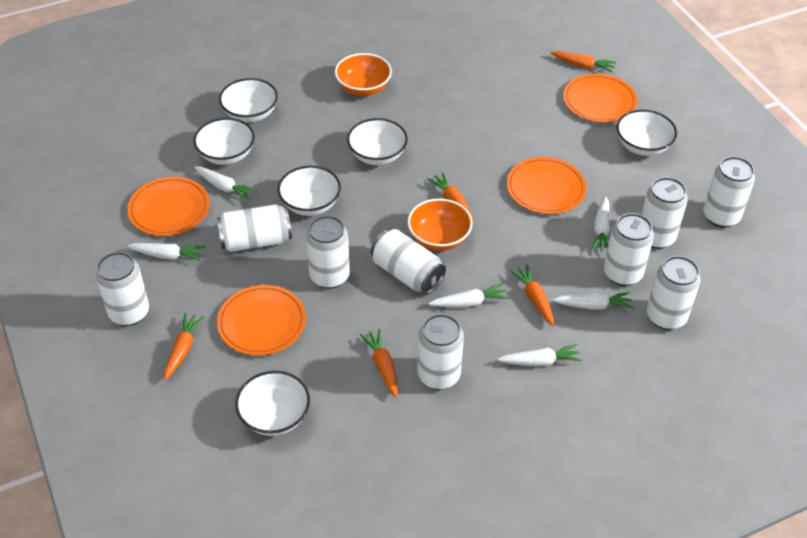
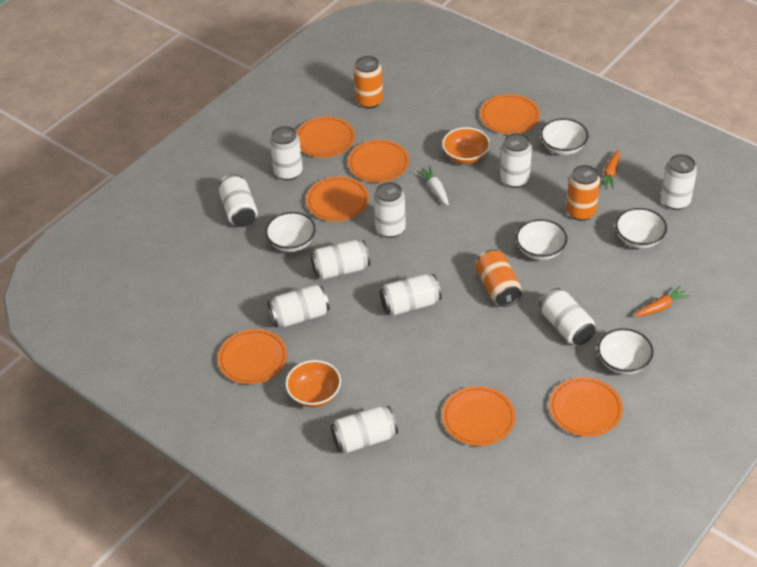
orange can: 0 -> 3
orange carrot: 5 -> 2
orange plate: 4 -> 7
white bowl: 6 -> 5
white can: 9 -> 10
white carrot: 6 -> 1

